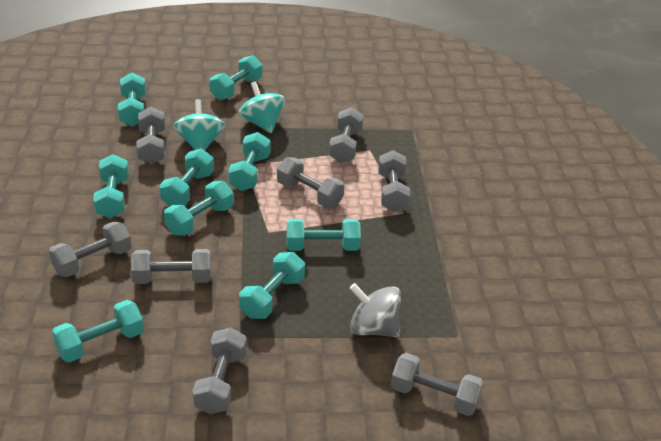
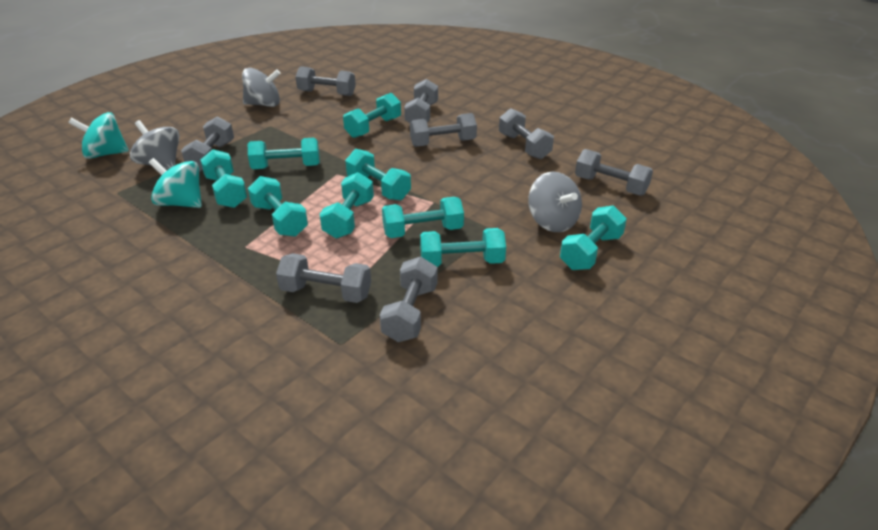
grey spinning top: 1 -> 3

